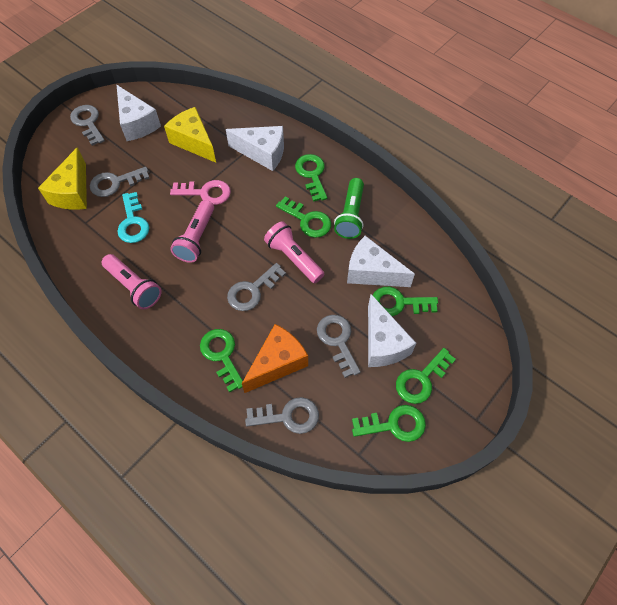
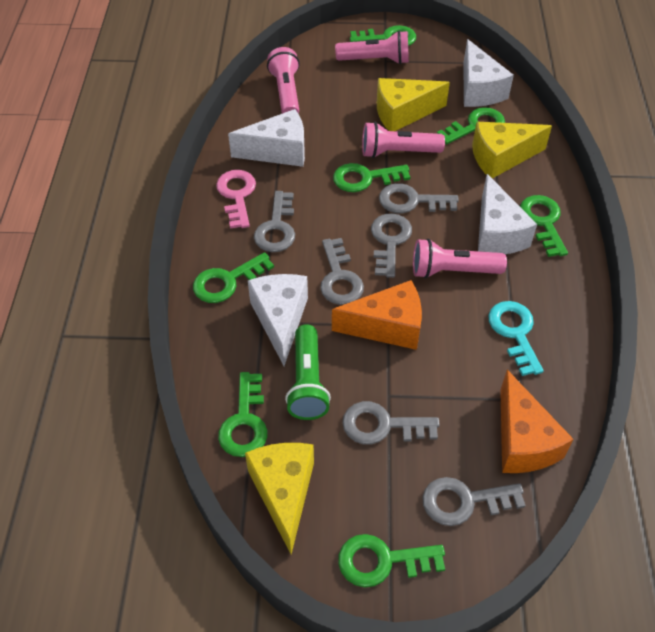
green key: 6 -> 7
grey key: 5 -> 6
orange cheese: 1 -> 2
pink flashlight: 3 -> 4
yellow cheese: 2 -> 3

